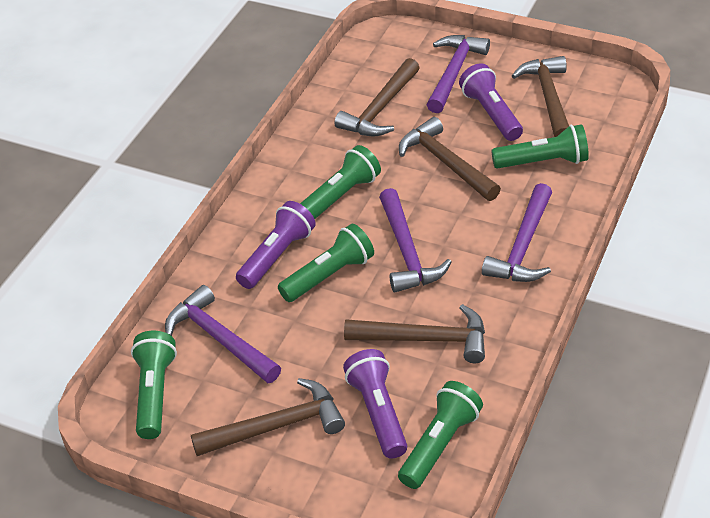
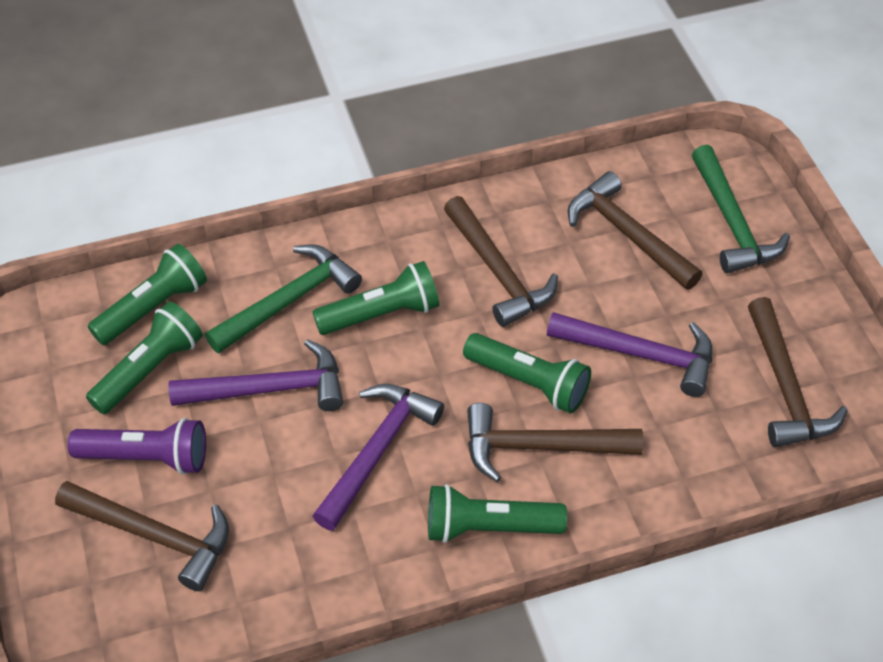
green hammer: 0 -> 2
purple flashlight: 3 -> 1
purple hammer: 4 -> 3

